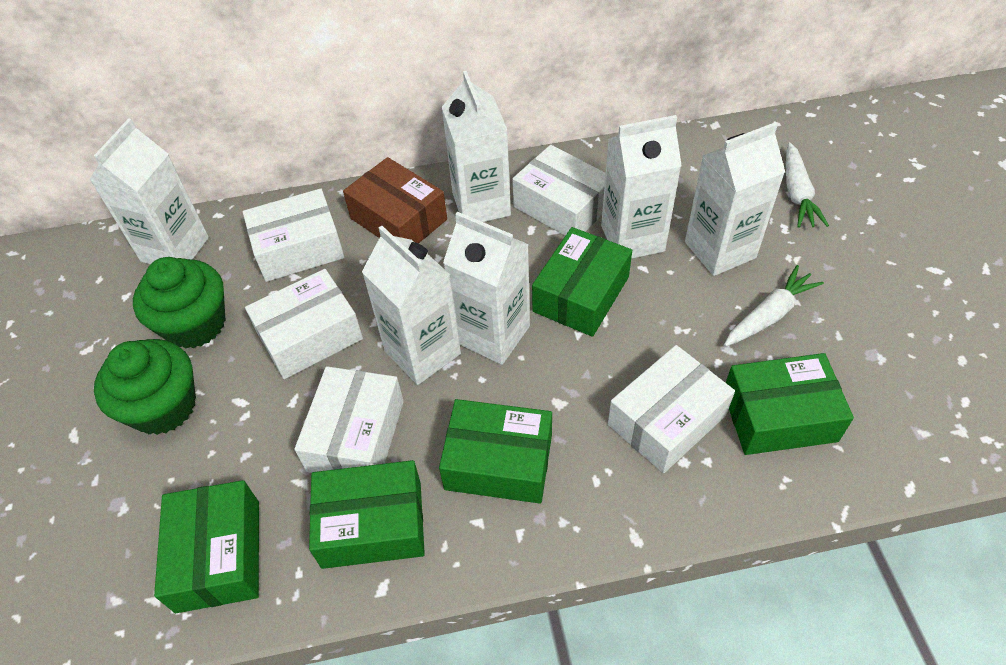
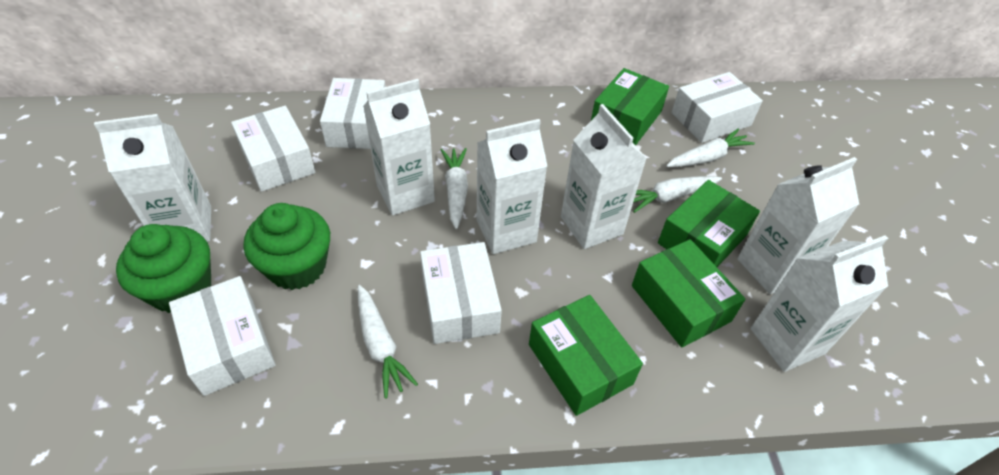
brown box: 1 -> 0
green box: 5 -> 4
white carrot: 2 -> 4

